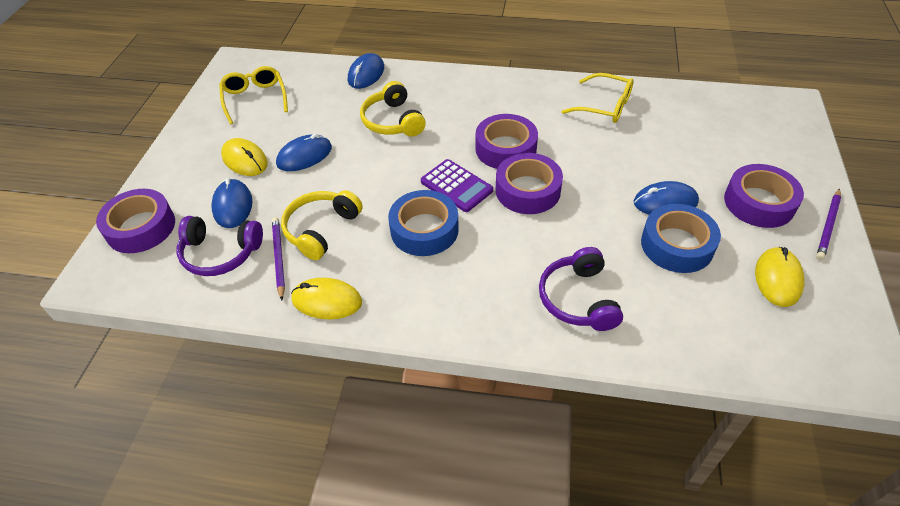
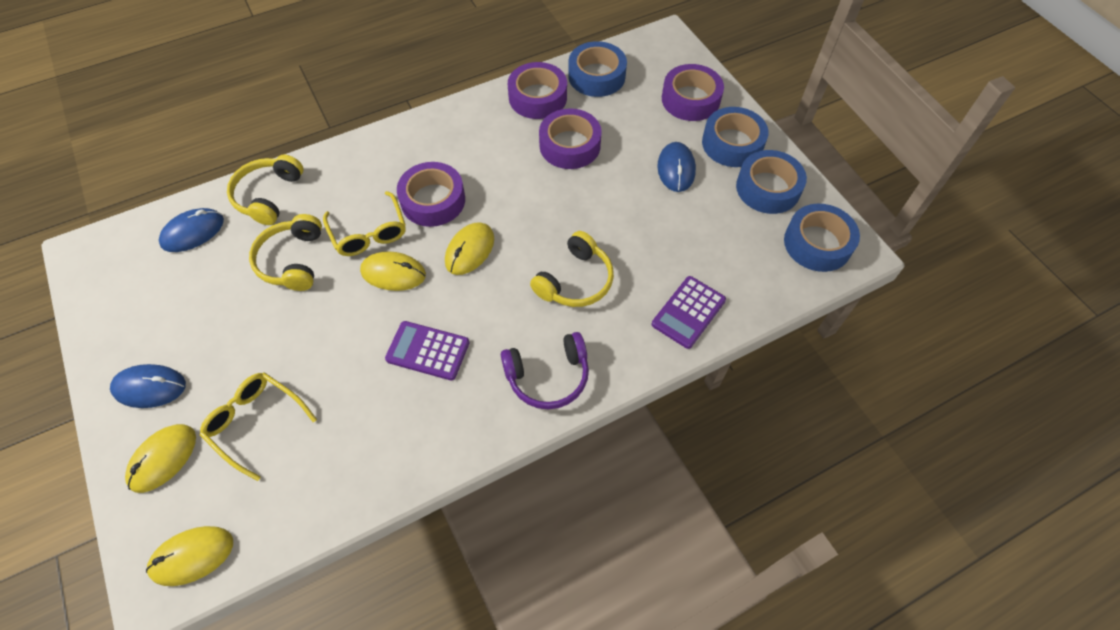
blue mouse: 4 -> 3
blue tape: 2 -> 4
purple calculator: 1 -> 2
purple headphones: 2 -> 1
purple pencil: 2 -> 0
yellow headphones: 2 -> 3
yellow mouse: 3 -> 4

